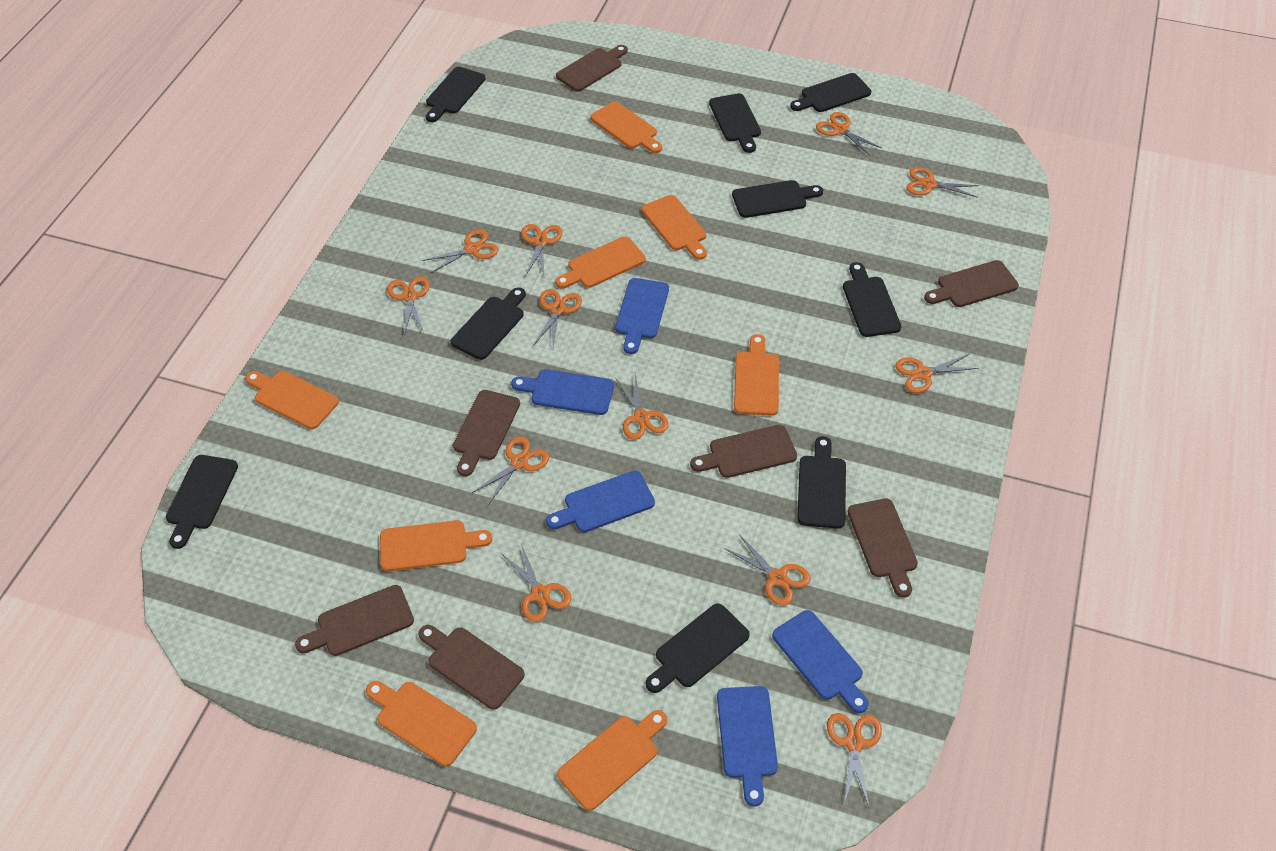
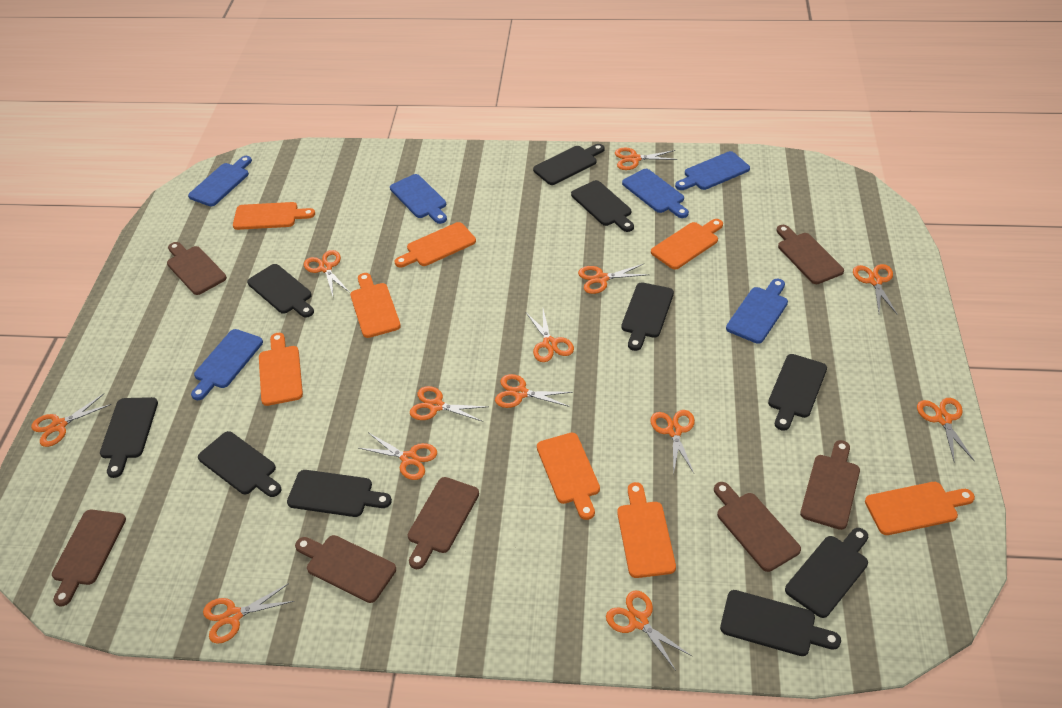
black cutting board: 9 -> 10
blue cutting board: 5 -> 6
orange scissors: 12 -> 13

